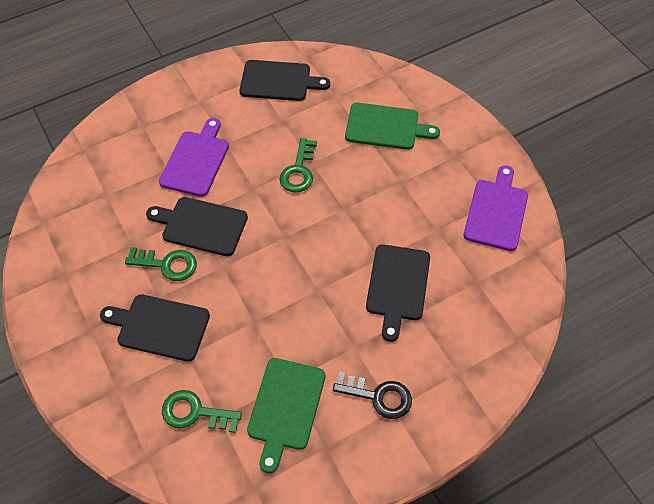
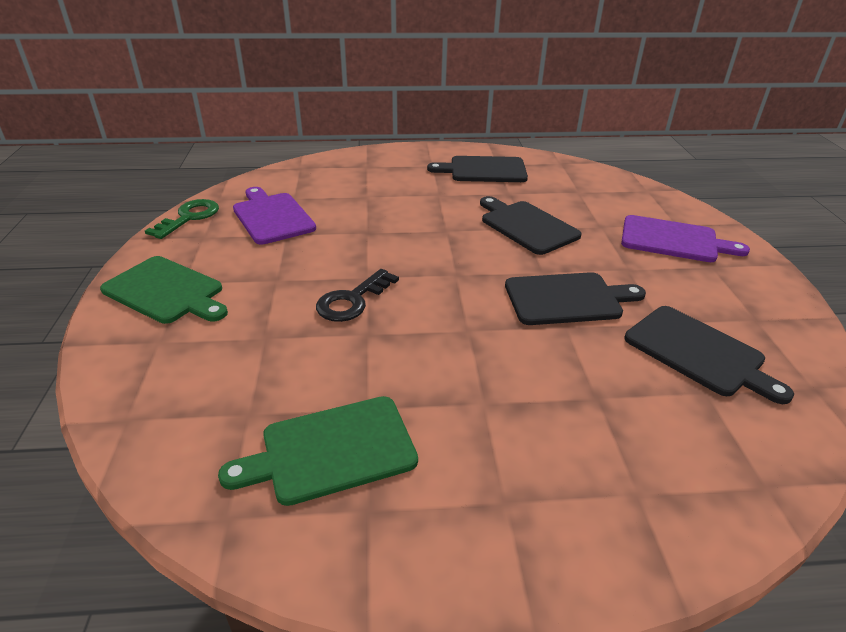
green key: 3 -> 1

